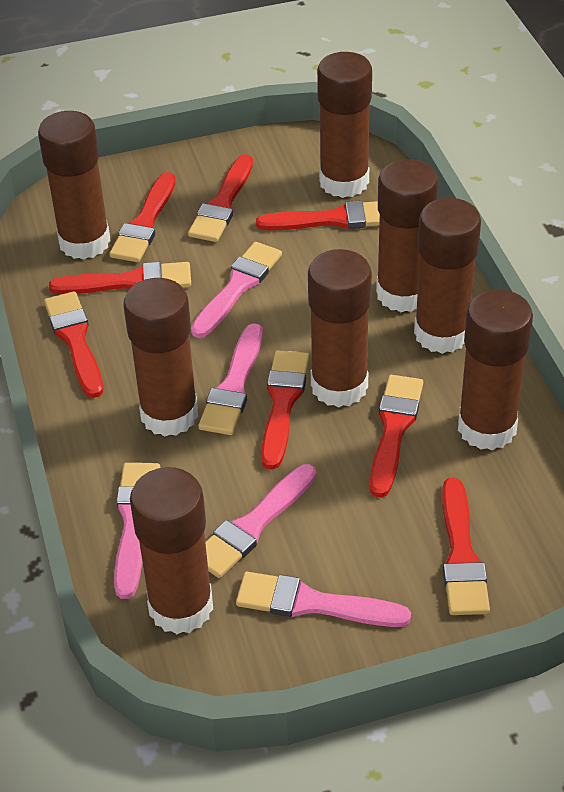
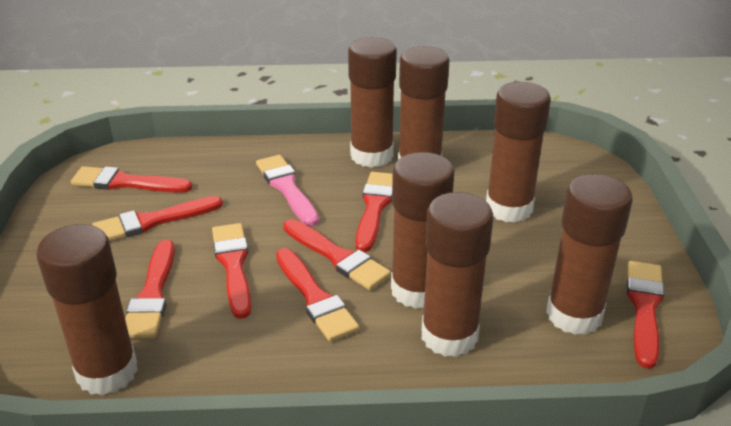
brown glue stick: 8 -> 7
pink brush: 5 -> 1

